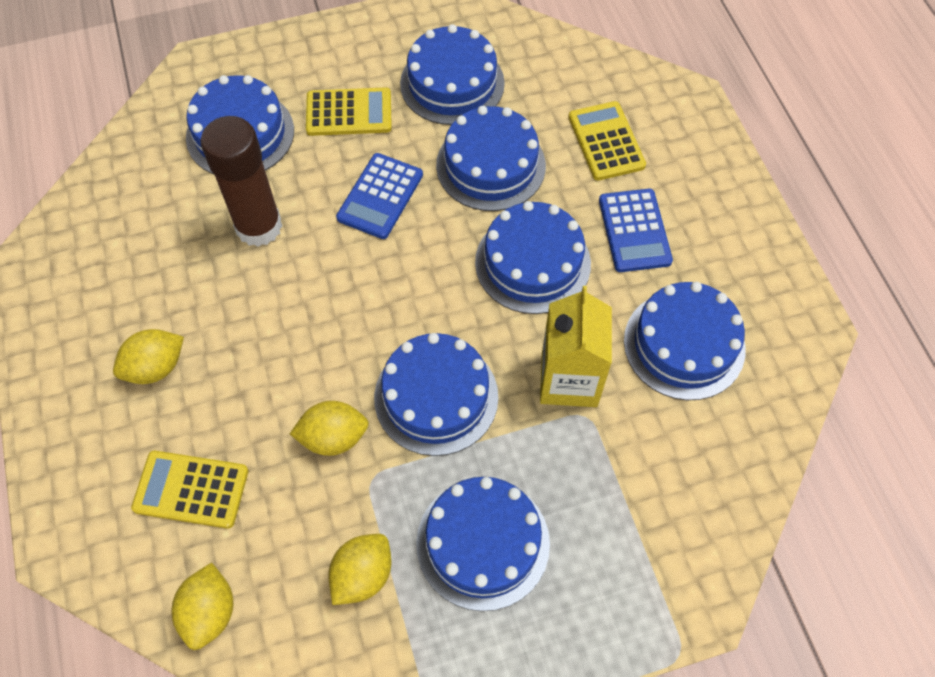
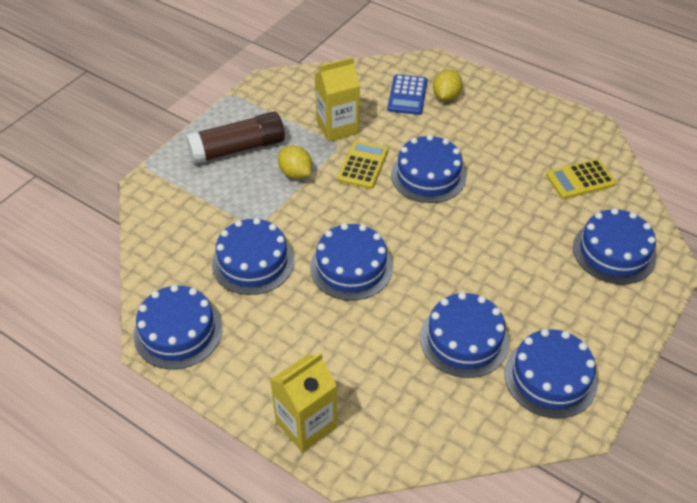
blue calculator: 2 -> 1
yellow calculator: 3 -> 2
yellow carton: 1 -> 2
yellow lemon: 4 -> 2

